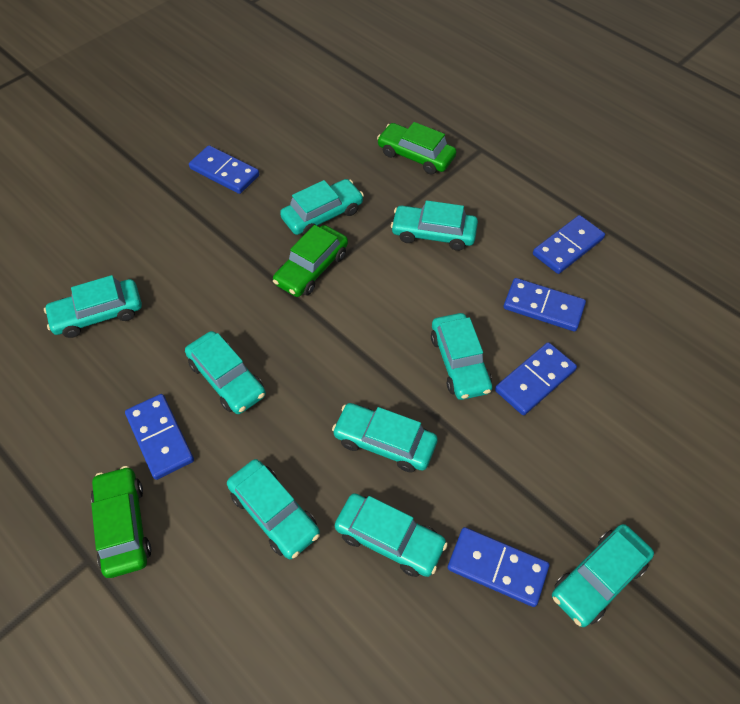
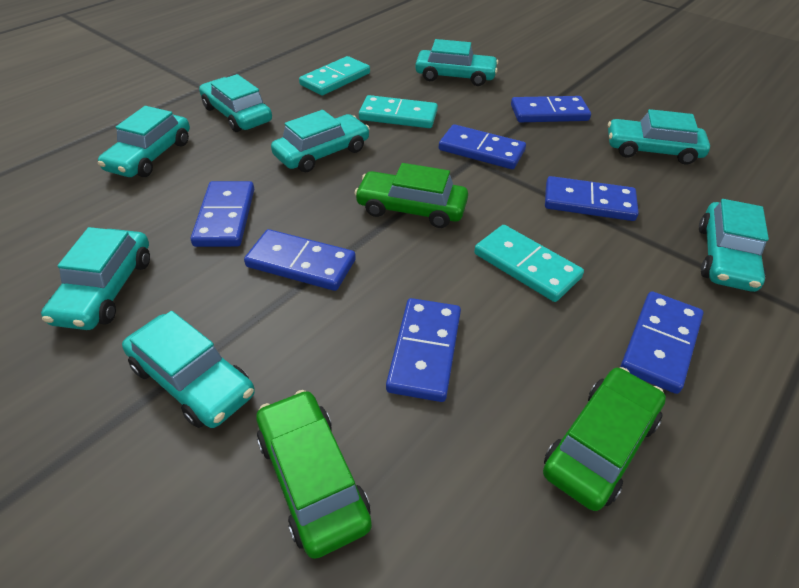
blue domino: 6 -> 7
turquoise car: 9 -> 8
turquoise domino: 0 -> 3

